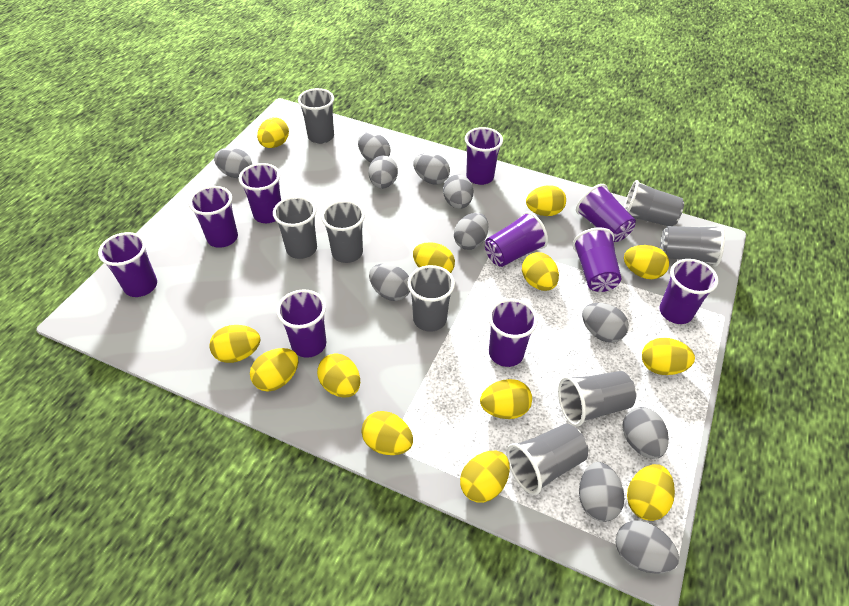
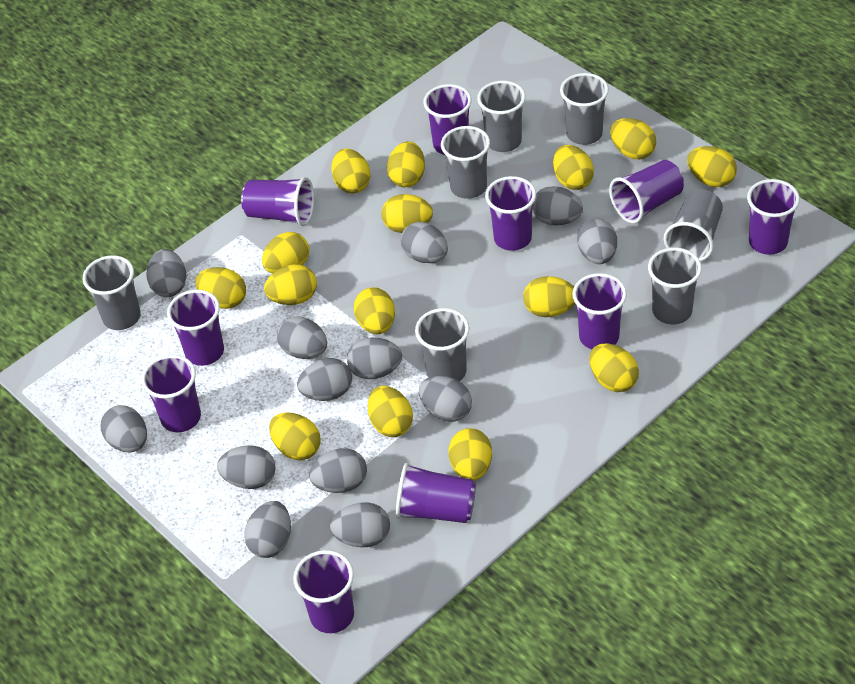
grey cup: 8 -> 7
grey egg: 11 -> 13
yellow egg: 13 -> 15

